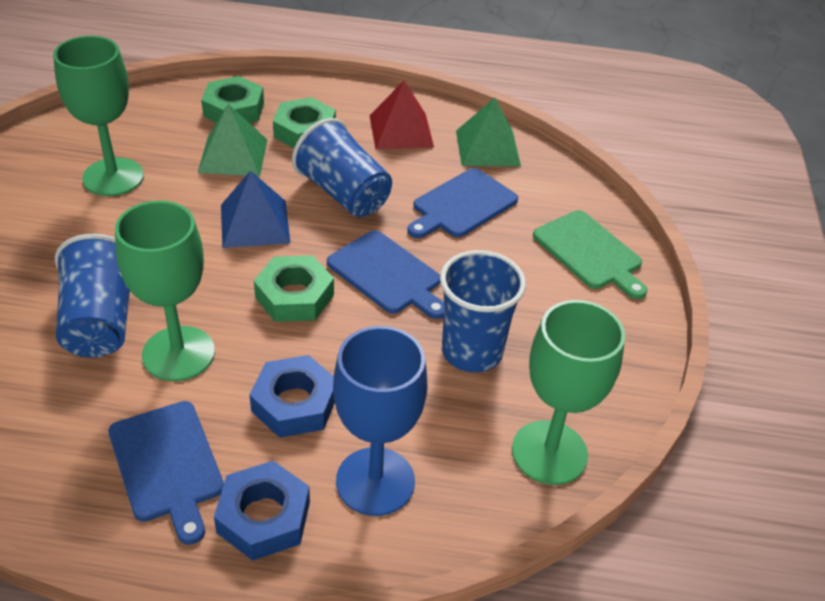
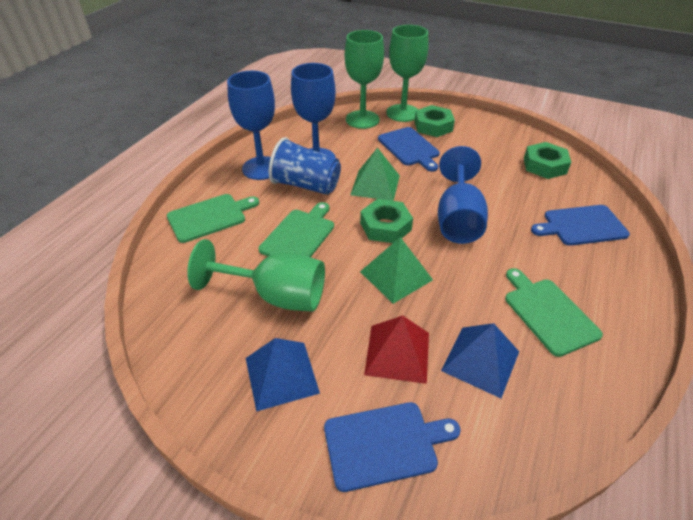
blue cup: 3 -> 1
blue goblet: 1 -> 3
blue nut: 2 -> 0
blue pyramid: 1 -> 2
green cutting board: 1 -> 3

